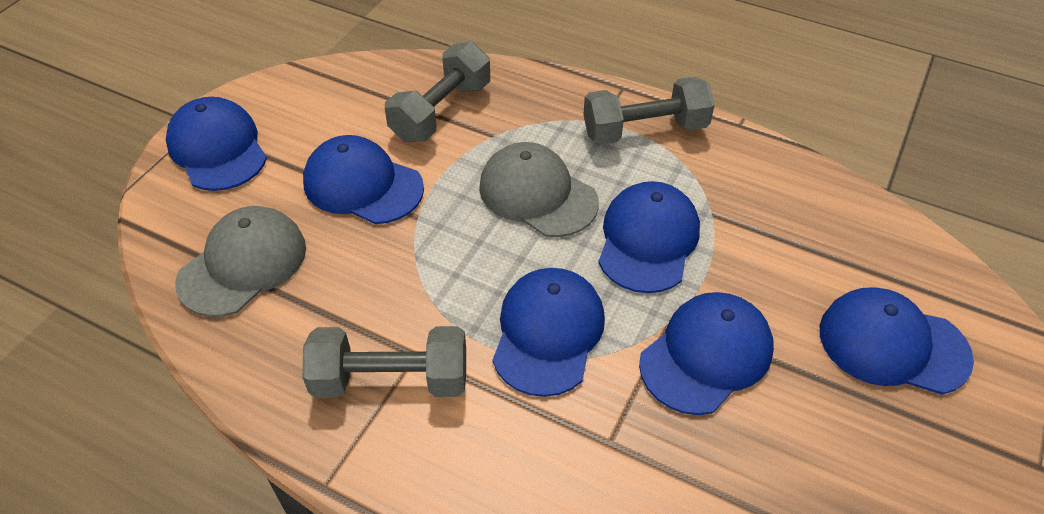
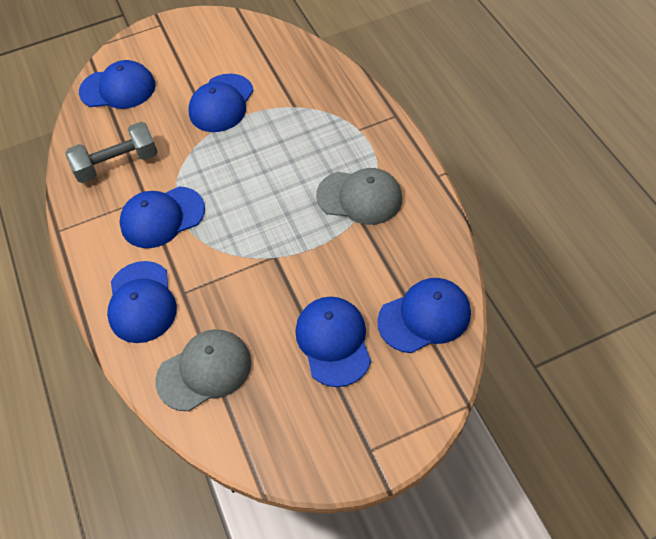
grey dumbbell: 3 -> 1

